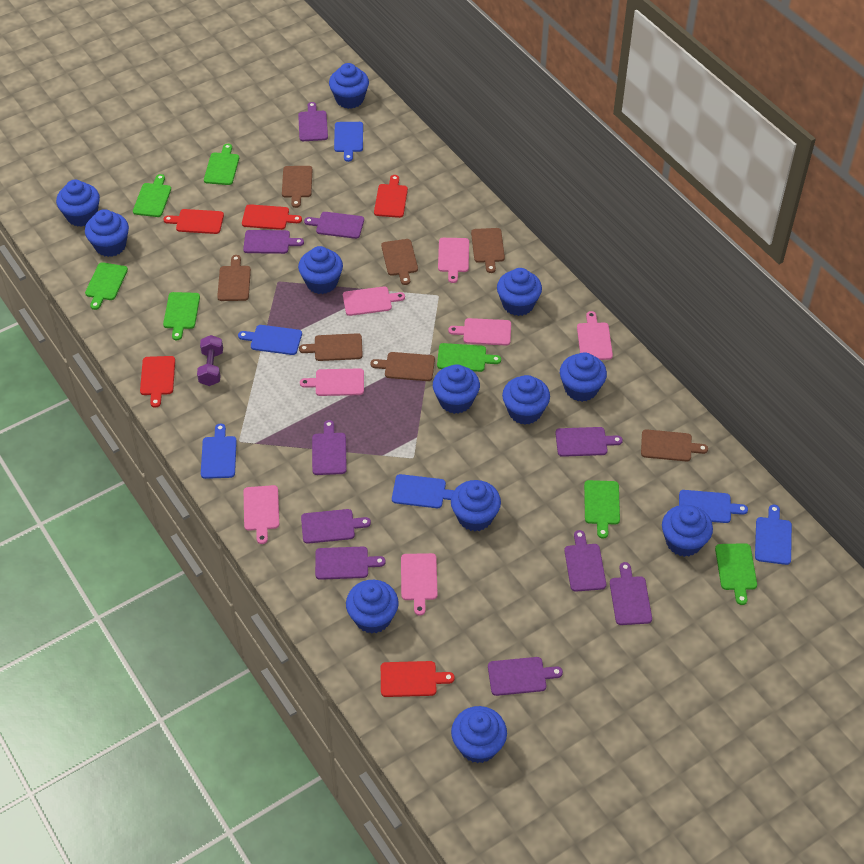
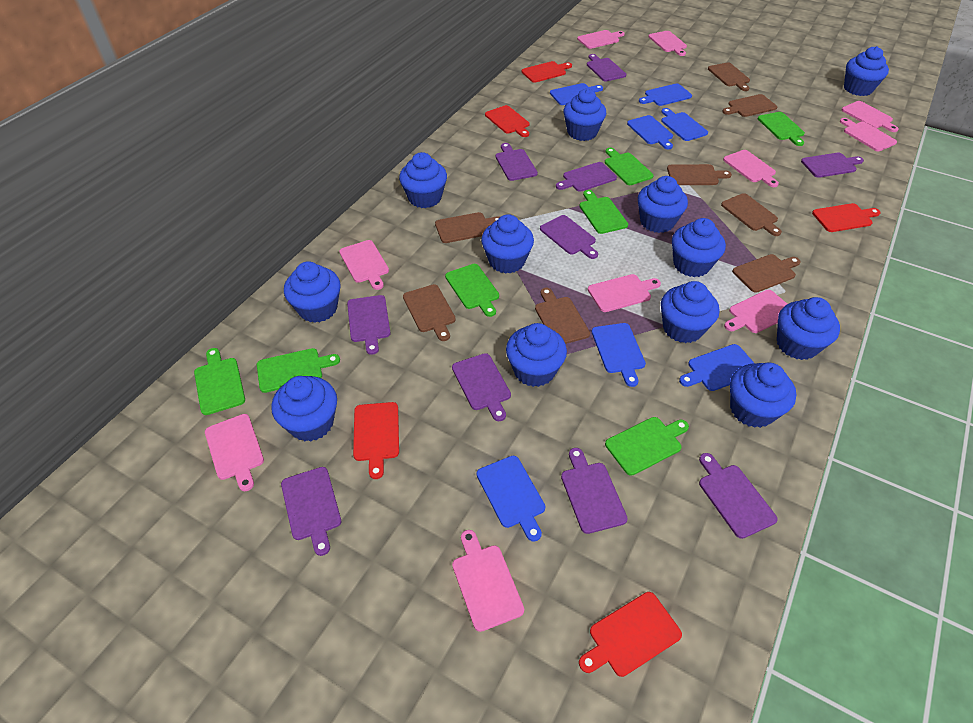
blue cutting board: 6 -> 7
brown cutting board: 7 -> 8
pink cutting board: 7 -> 10
purple dumbbell: 1 -> 0

